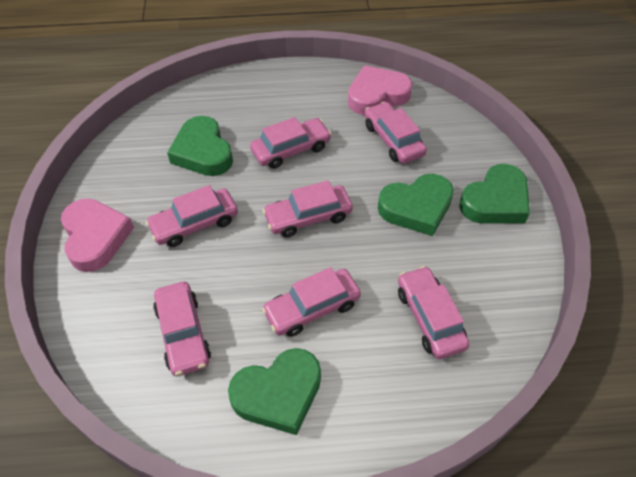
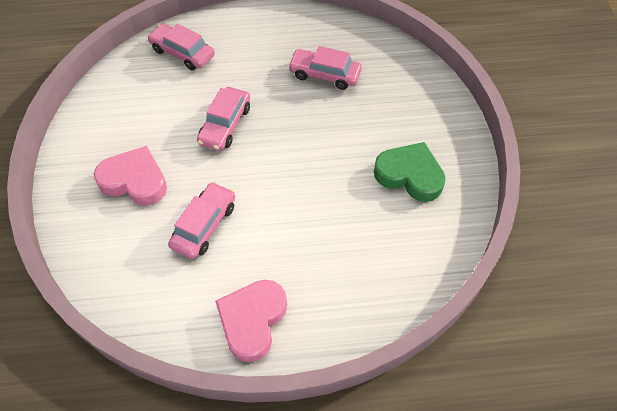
green heart: 4 -> 1
pink car: 7 -> 4

